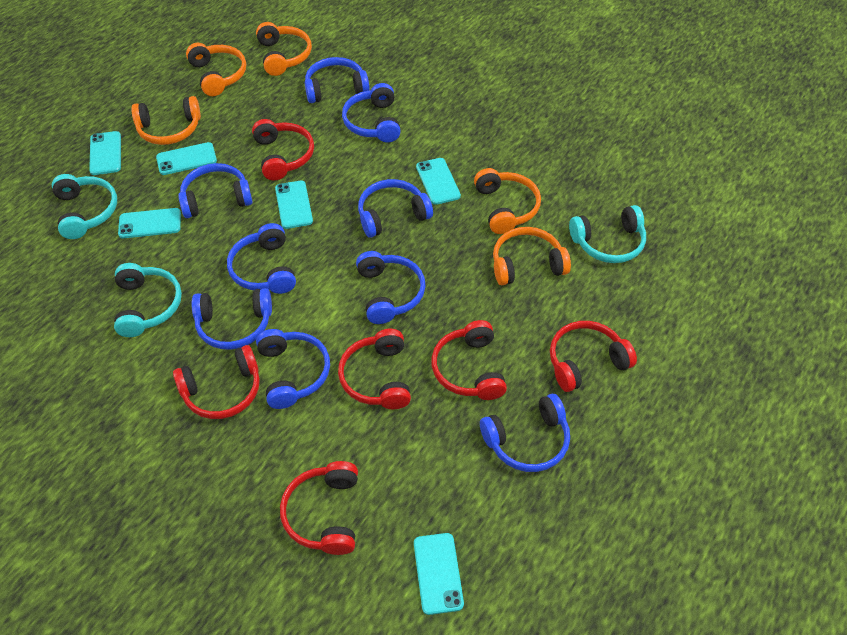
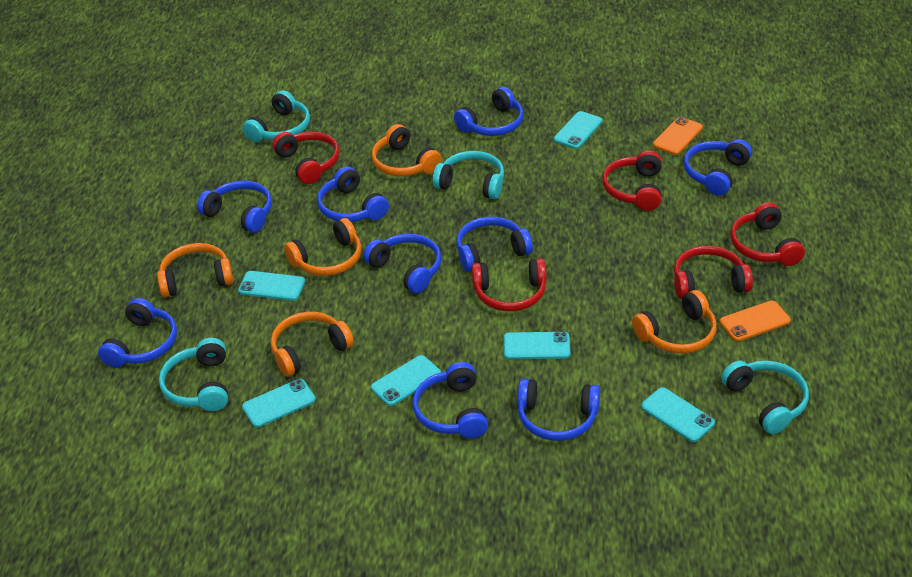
orange phone: 0 -> 2
red headphones: 6 -> 5
turquoise headphones: 3 -> 4

